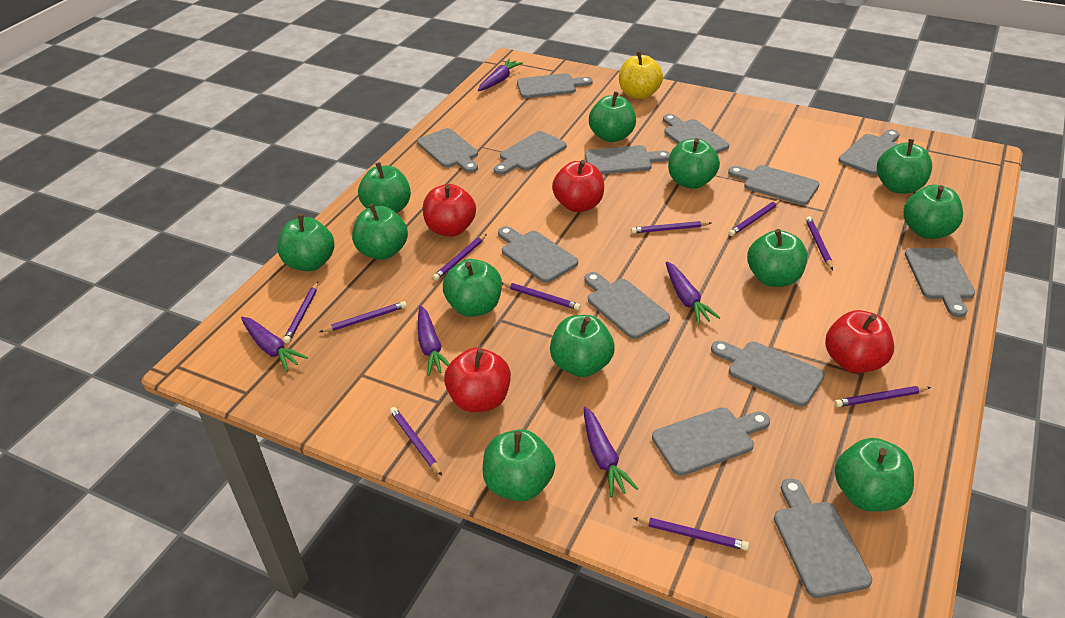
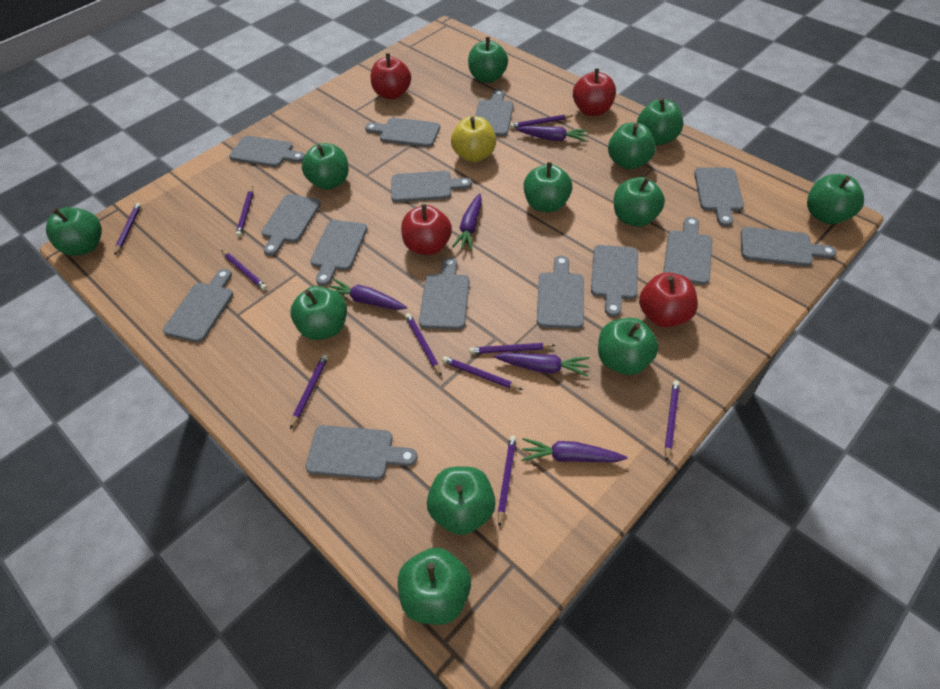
grey cutting board: 13 -> 14

